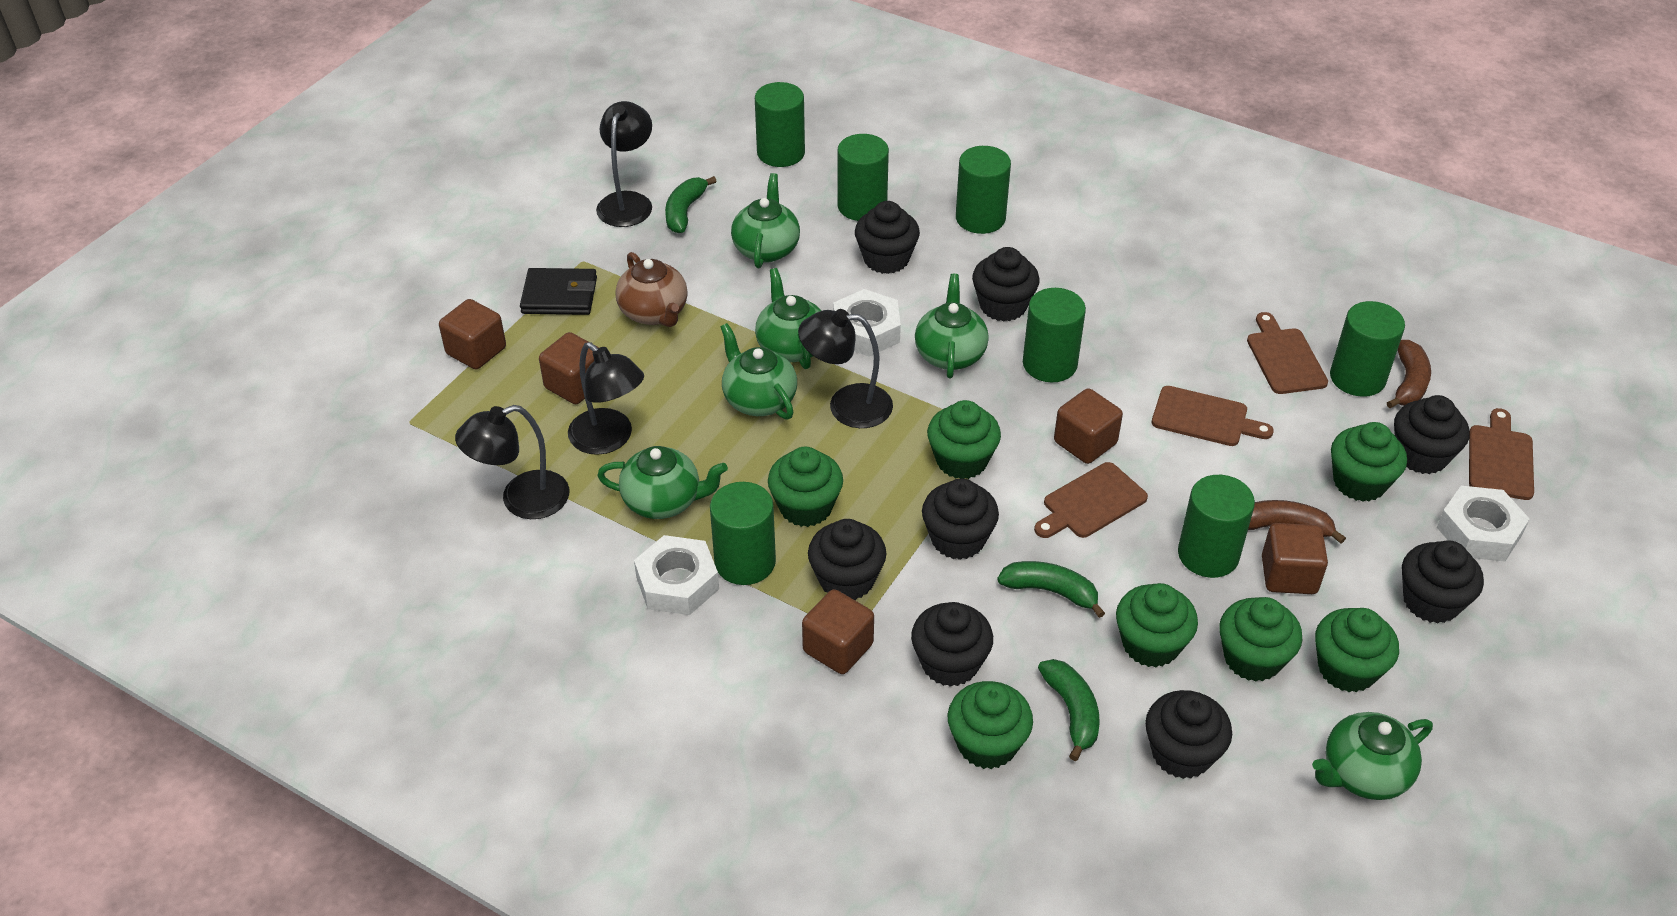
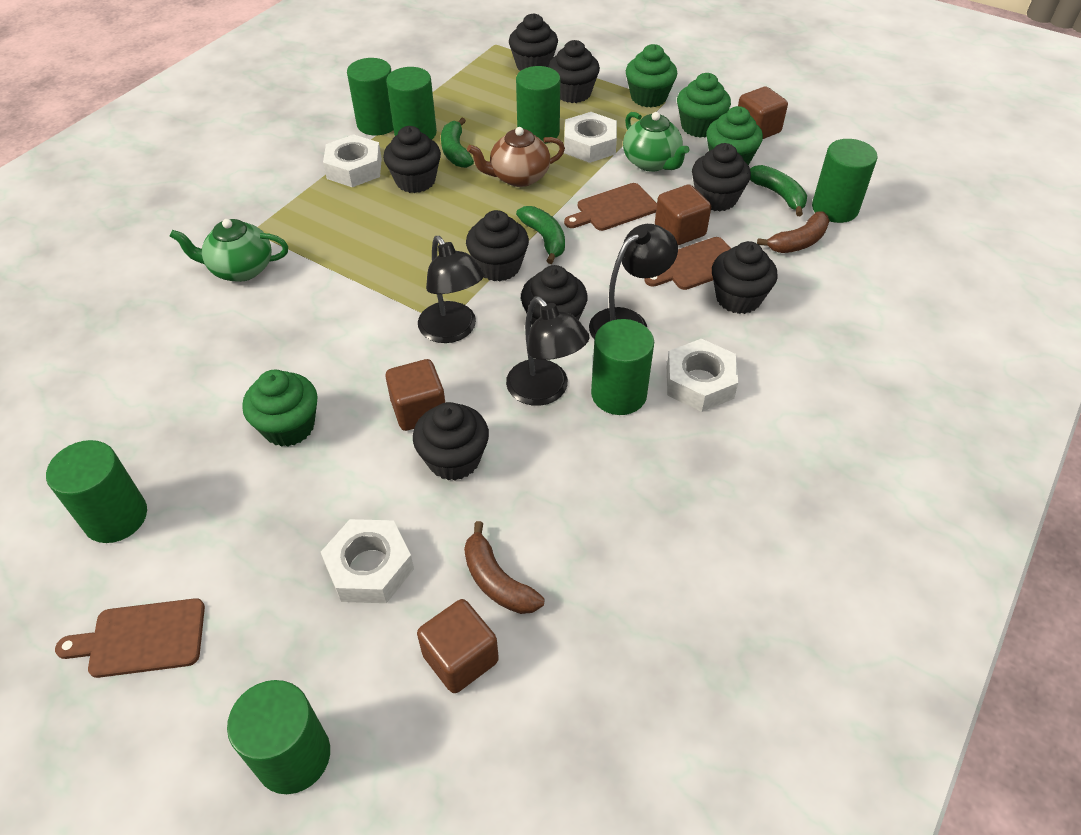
black lamp: 4 -> 3
black wallet: 1 -> 0
brown cube: 5 -> 4
brown cutting board: 4 -> 3
green cupcake: 7 -> 4
green teapot: 6 -> 2
white nut: 3 -> 4

